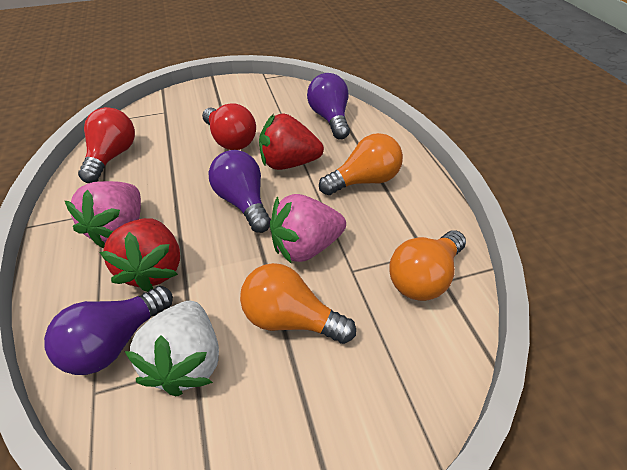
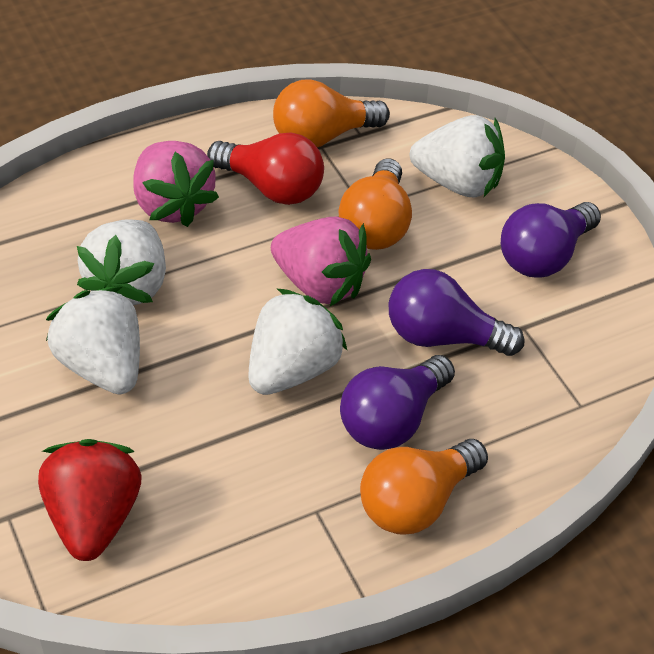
red light bulb: 2 -> 1
red strawberry: 2 -> 1
white strawberry: 1 -> 4

